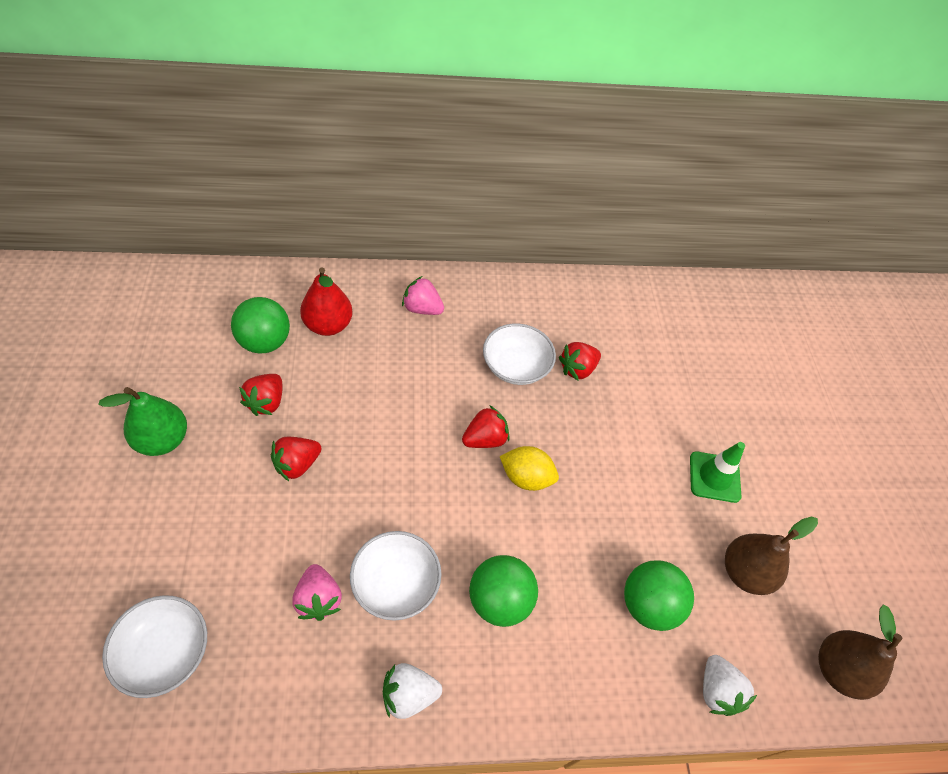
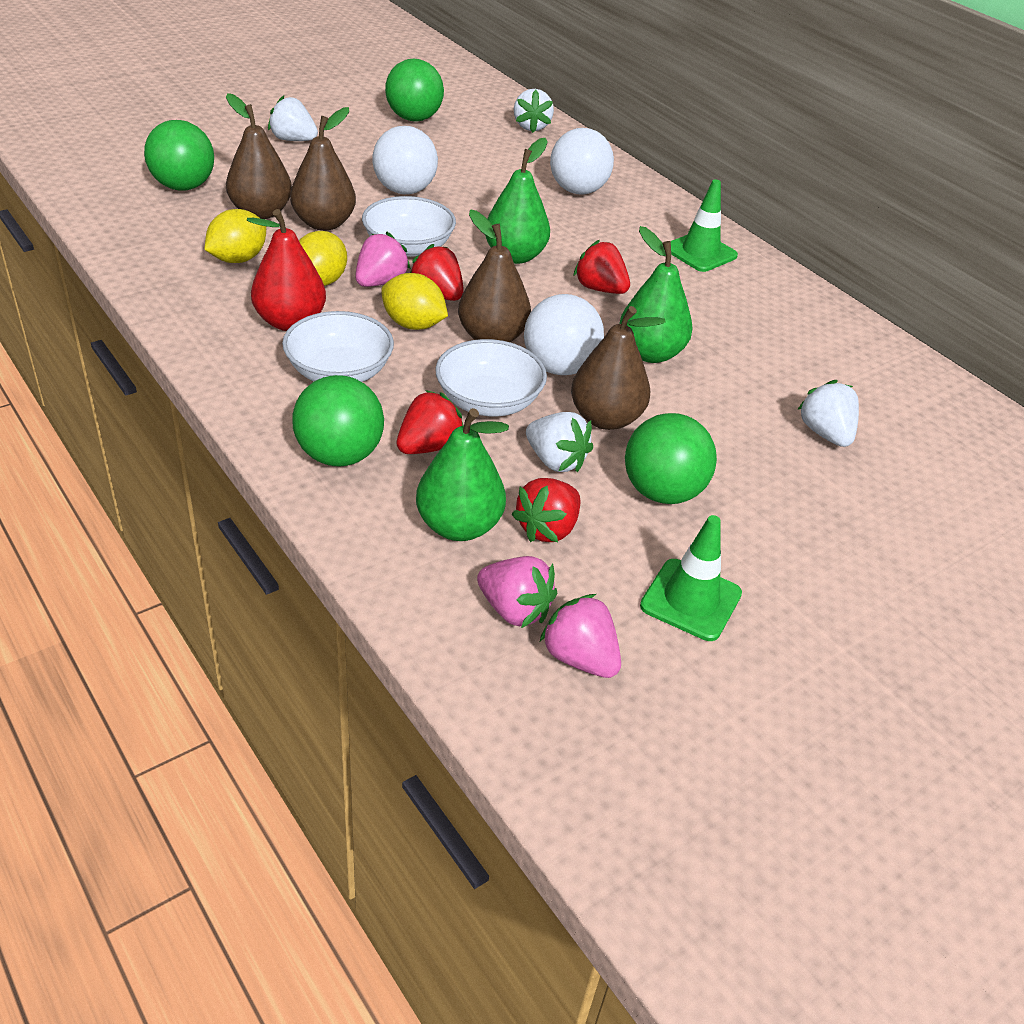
brown pear: 2 -> 4
green ball: 3 -> 4
green pear: 1 -> 3
green traffic cone: 1 -> 2
pink strawberry: 2 -> 3
white ball: 0 -> 3
white strawberry: 2 -> 4
yellow lemon: 1 -> 3

